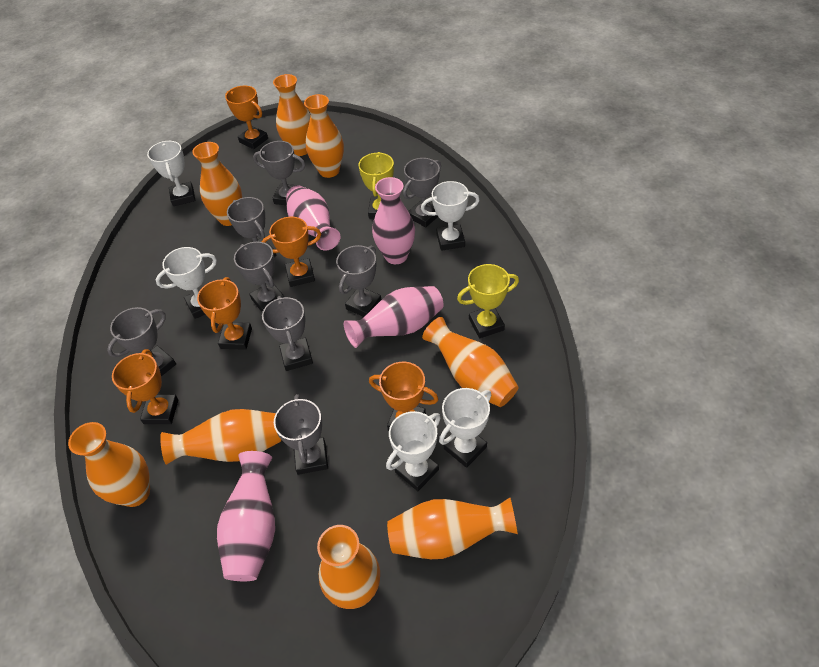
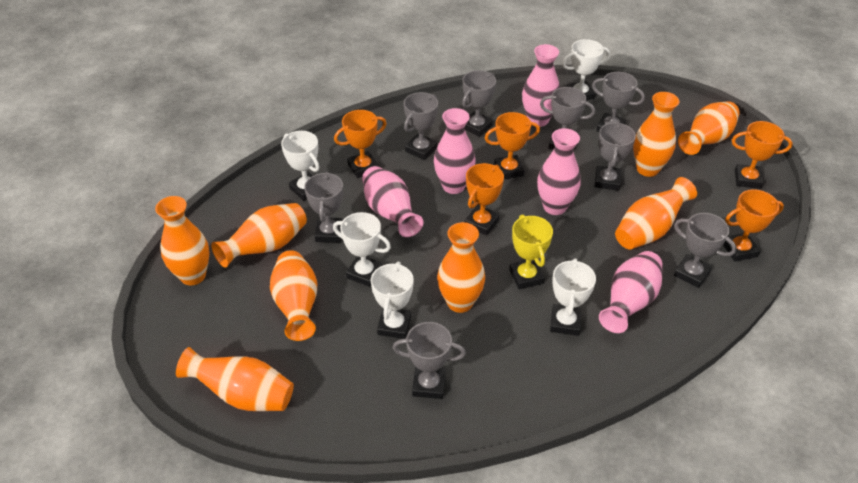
pink vase: 4 -> 5
yellow trophy: 2 -> 1

